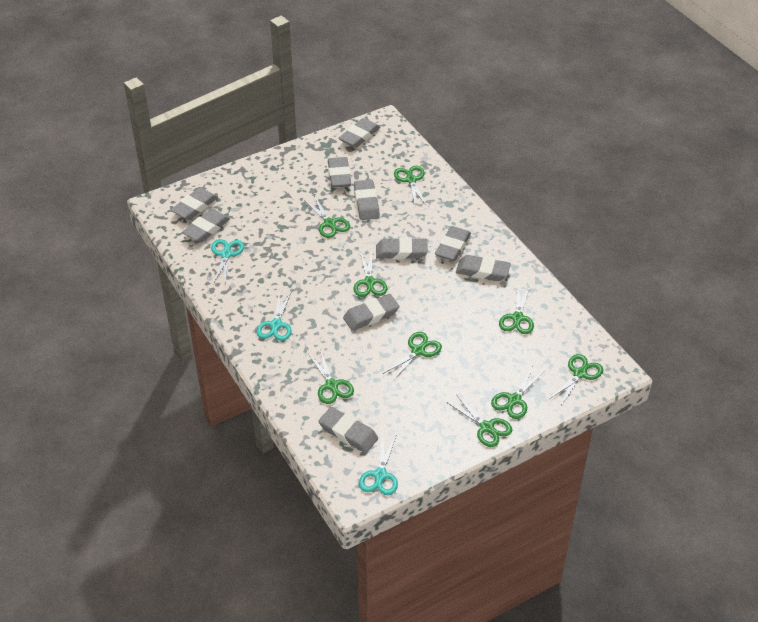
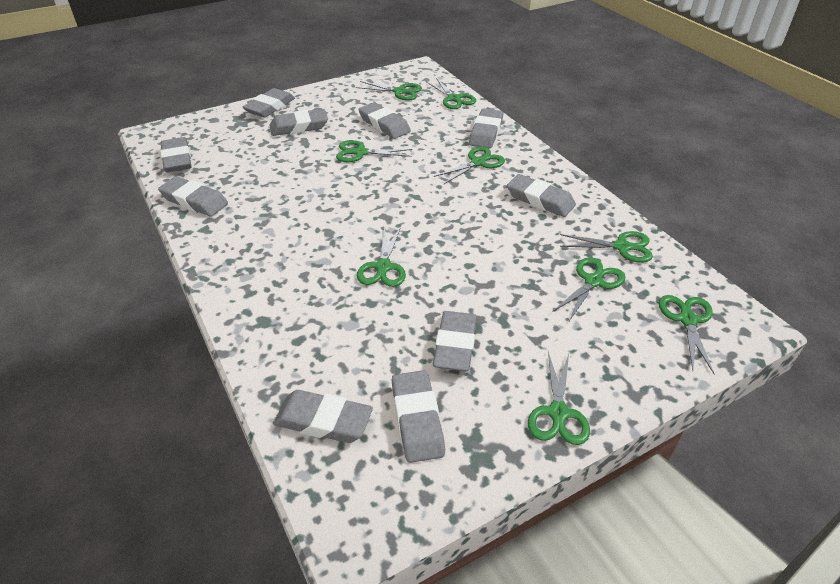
turquoise scissors: 3 -> 0

